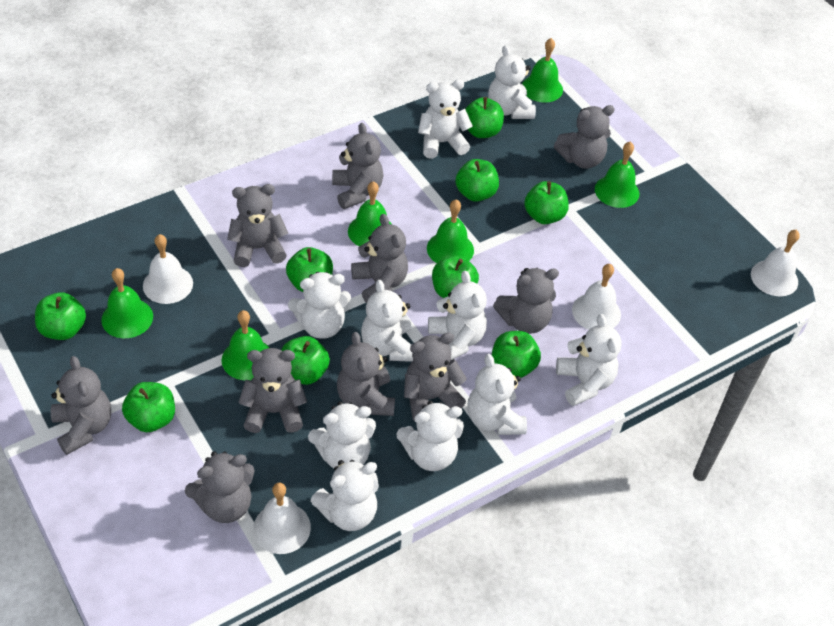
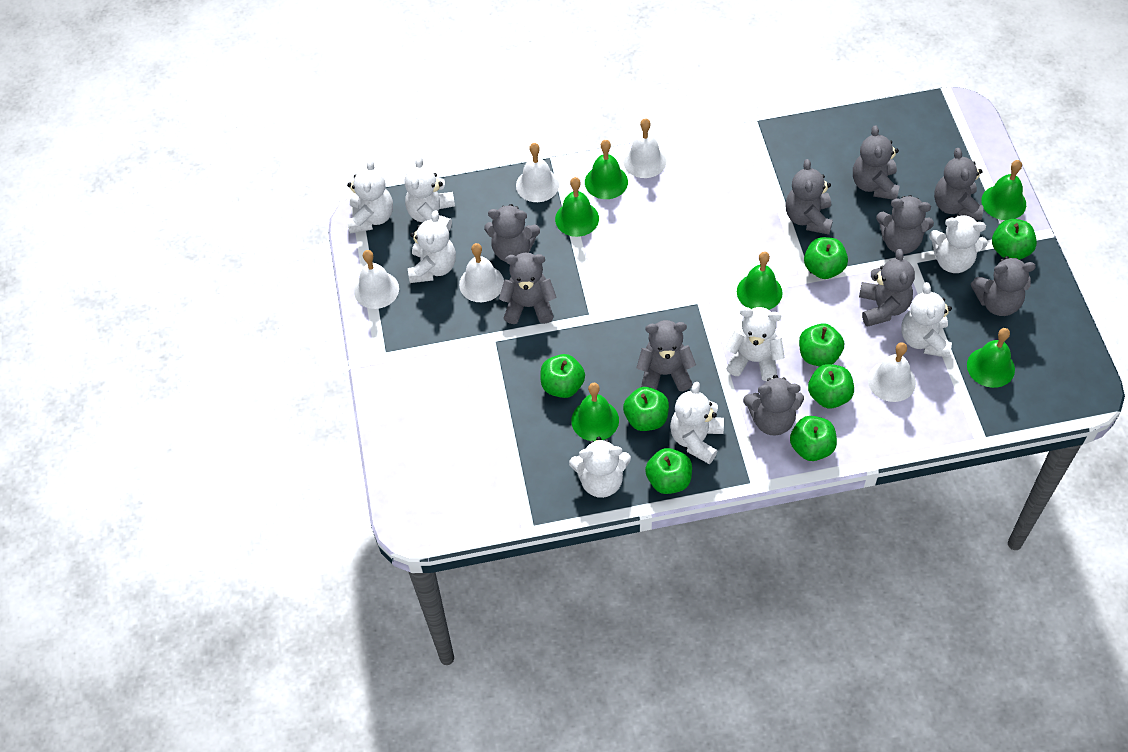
green apple: 9 -> 8
white bell: 4 -> 5
white teddy bear: 10 -> 8

